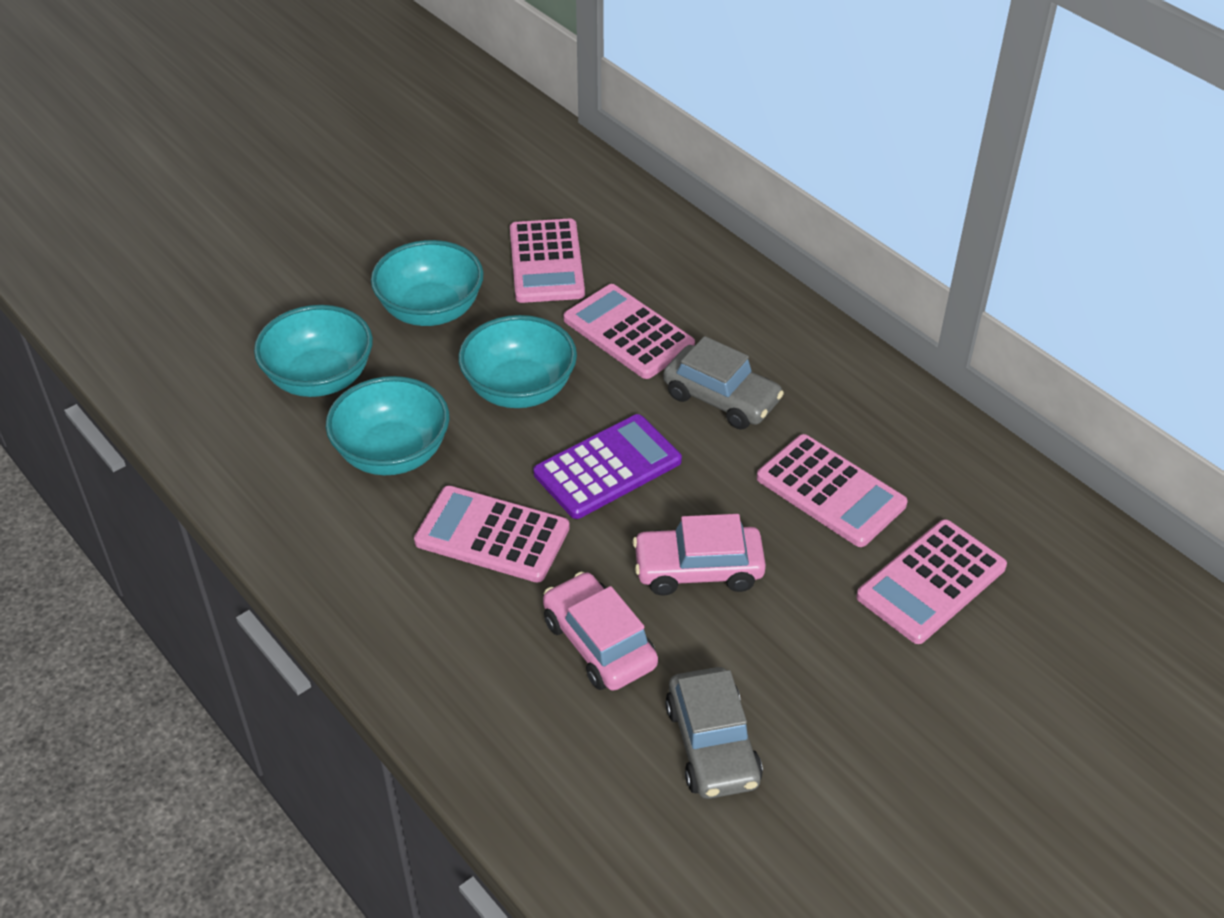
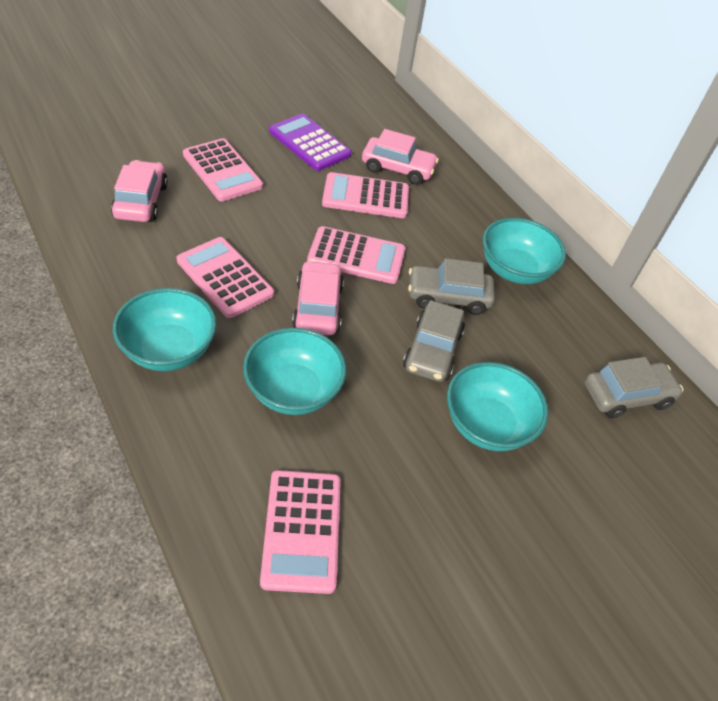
grey car: 2 -> 3
pink car: 2 -> 3

